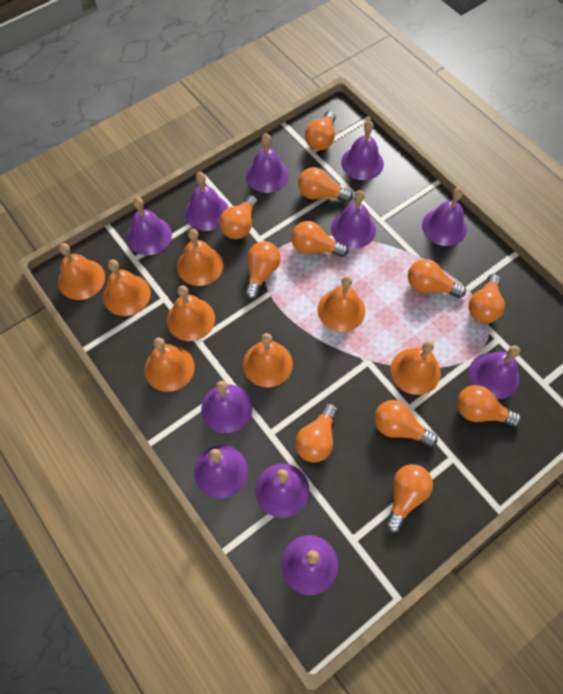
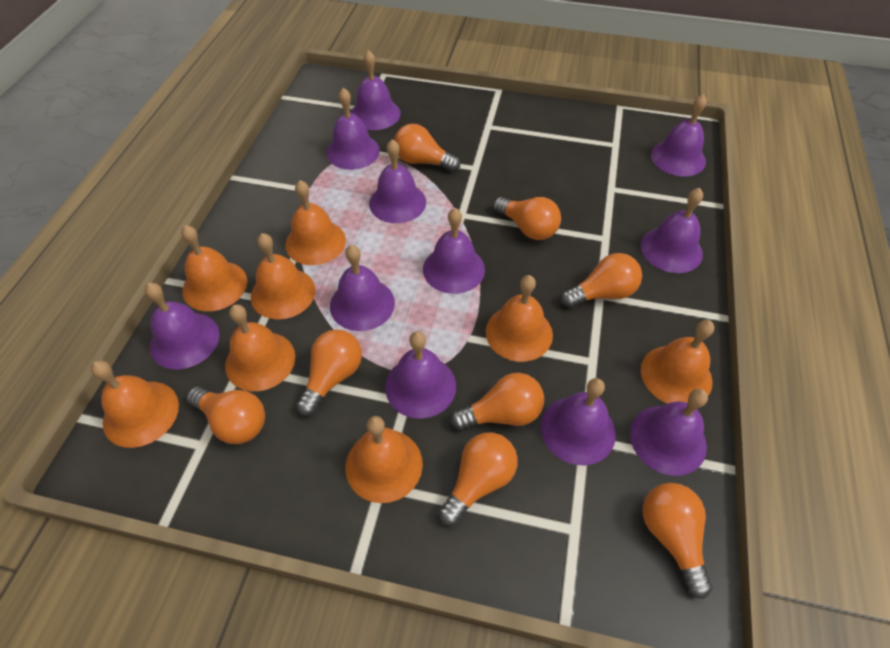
orange light bulb: 11 -> 8

